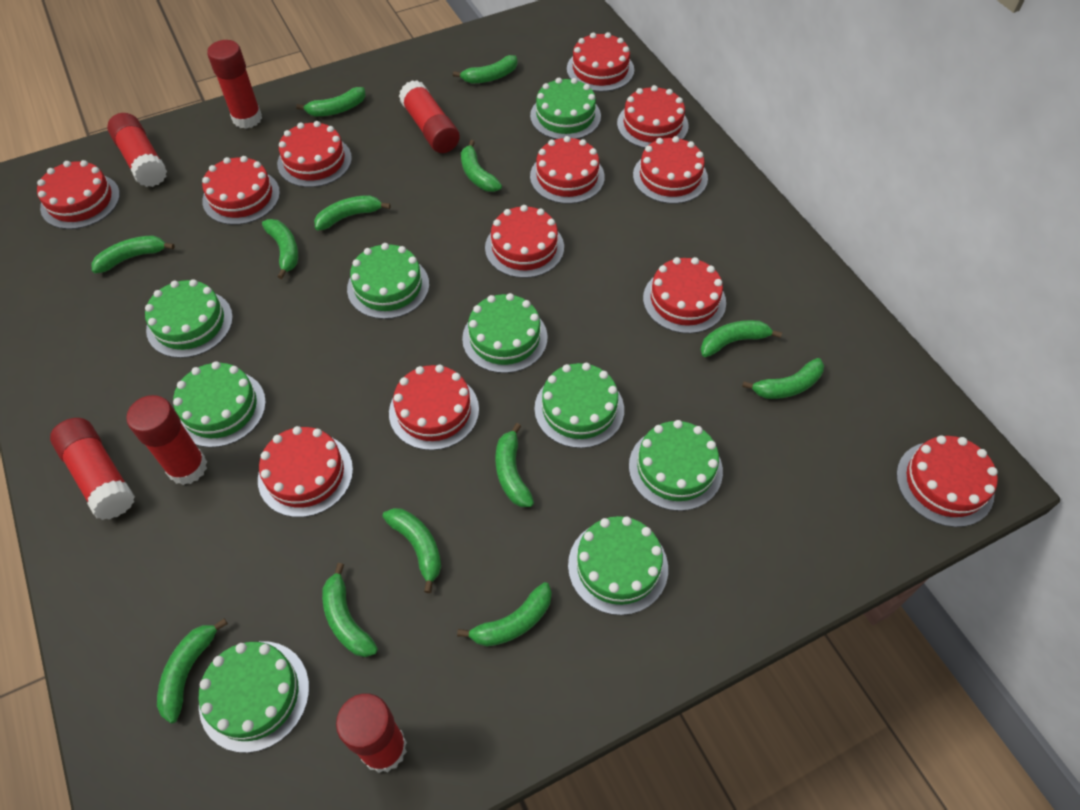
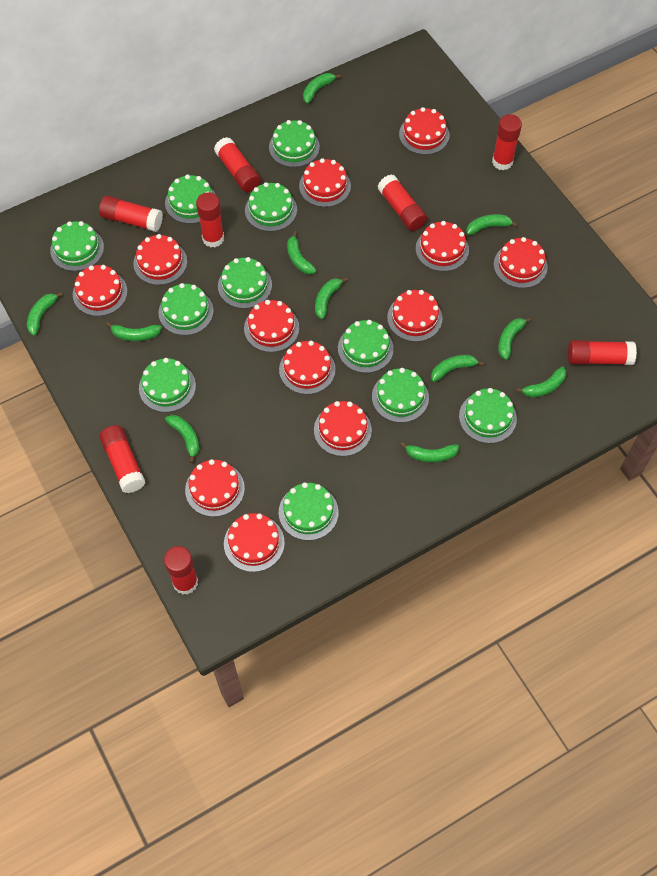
green banana: 13 -> 11
green cake: 9 -> 11
red glue stick: 6 -> 8

